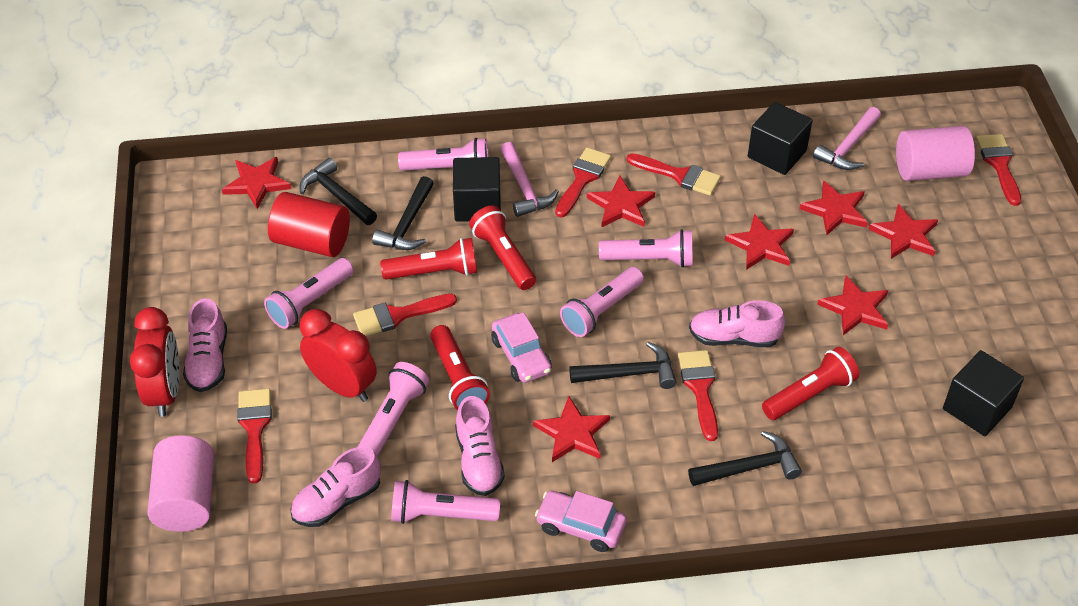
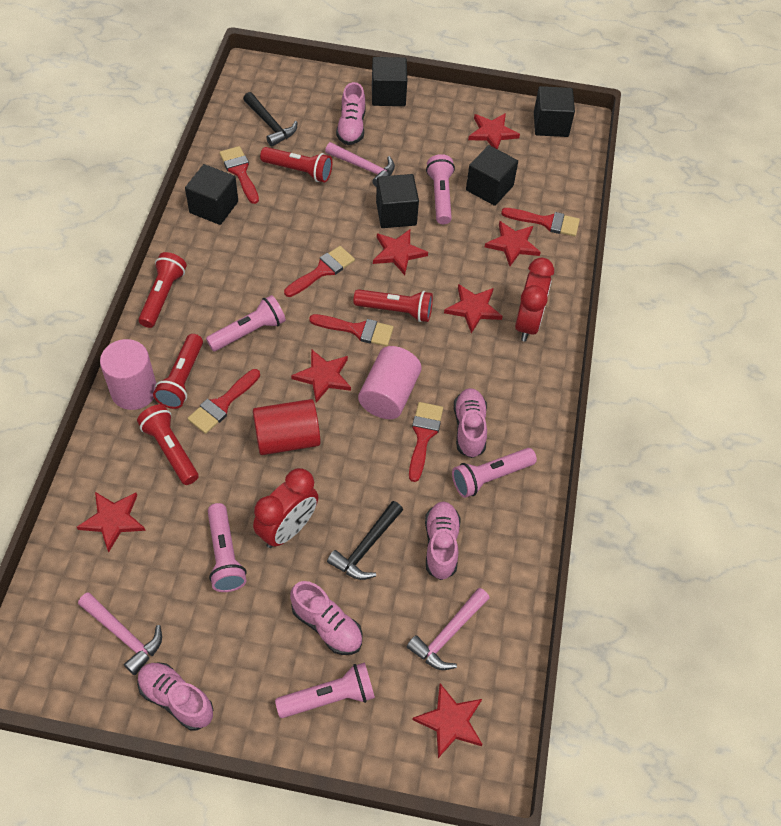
black cube: 3 -> 5
black hammer: 4 -> 2
pink car: 2 -> 0
pink flashlight: 6 -> 5
pink hammer: 2 -> 3
pink shoe: 4 -> 5
red flashlight: 4 -> 5

